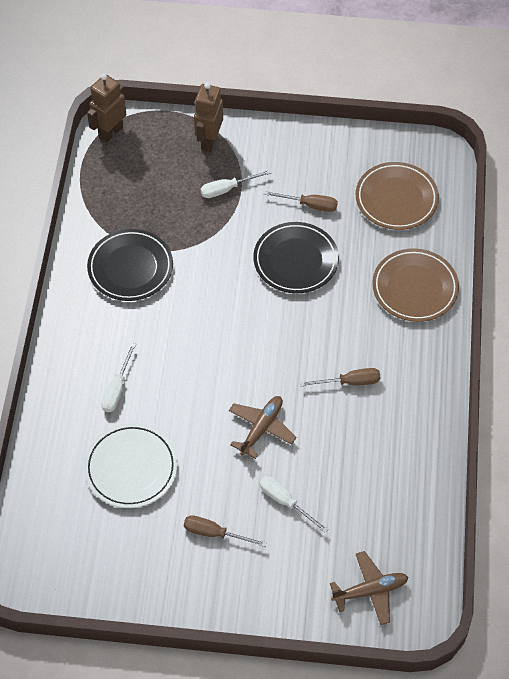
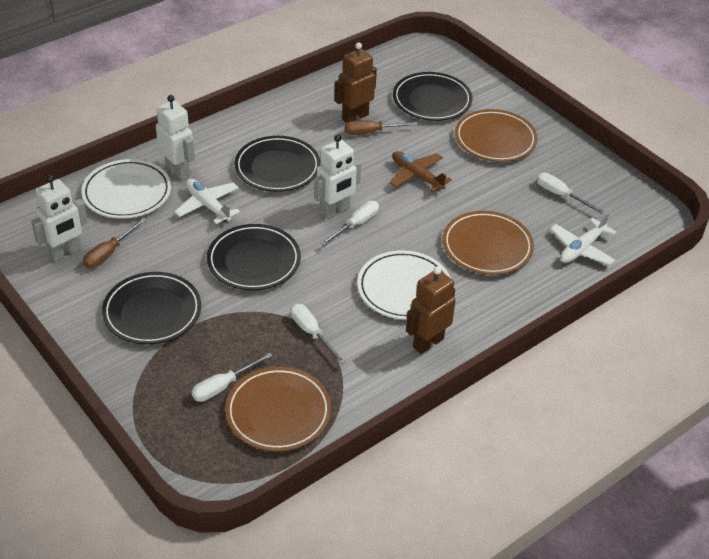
black plate: 2 -> 4
brown plane: 2 -> 1
brown plate: 2 -> 3
brown screwdriver: 3 -> 2
white plane: 0 -> 2
white plate: 1 -> 2
white robot: 0 -> 3
white screwdriver: 3 -> 4

